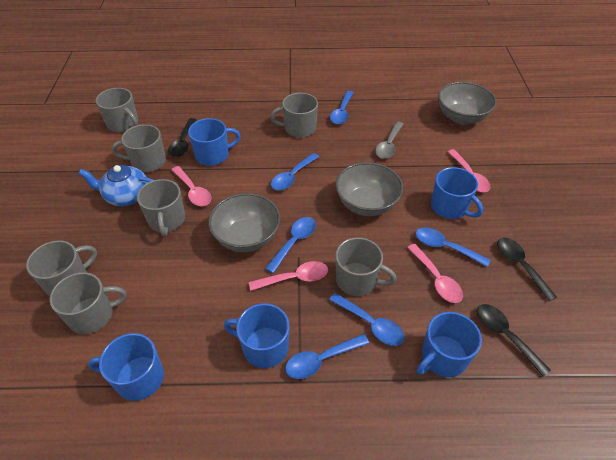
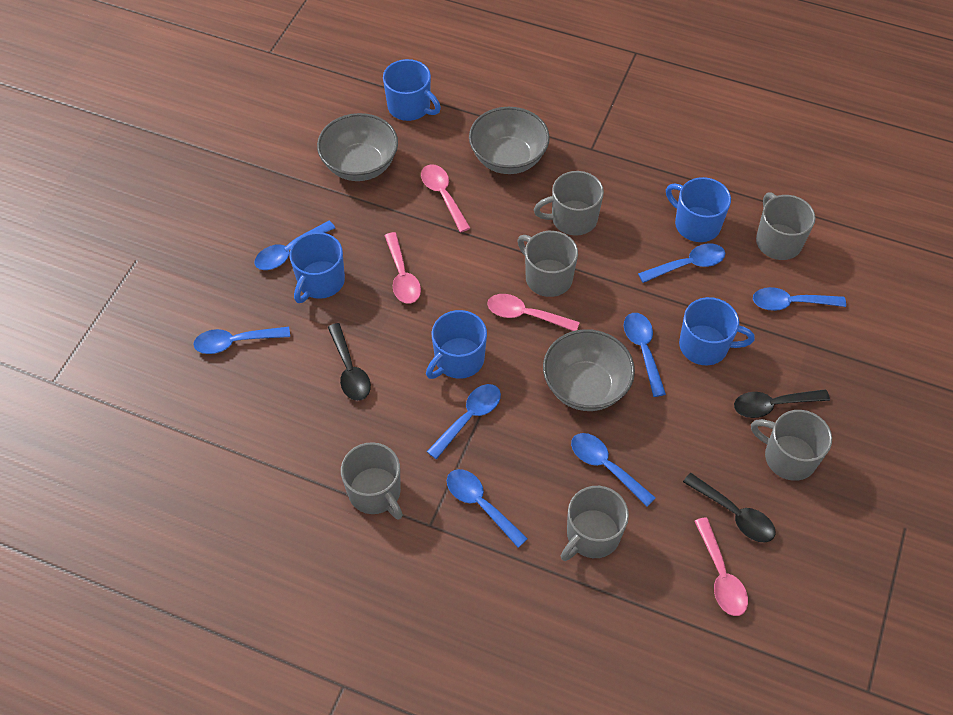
blue spoon: 6 -> 8
blue teapot: 1 -> 0
grey mug: 7 -> 6
grey spoon: 1 -> 0

